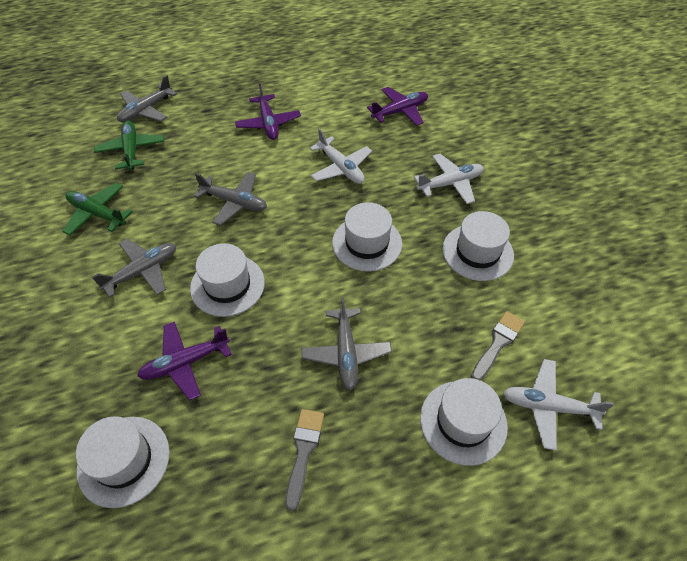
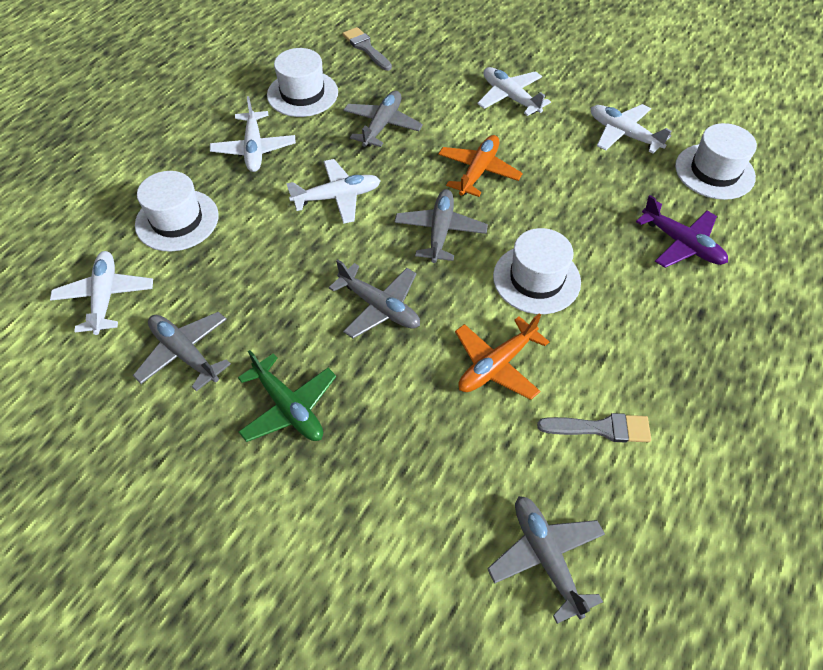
green plane: 2 -> 1
grey plane: 4 -> 5
orange plane: 0 -> 2
purple plane: 3 -> 1
white hat: 5 -> 4
white plane: 3 -> 5

